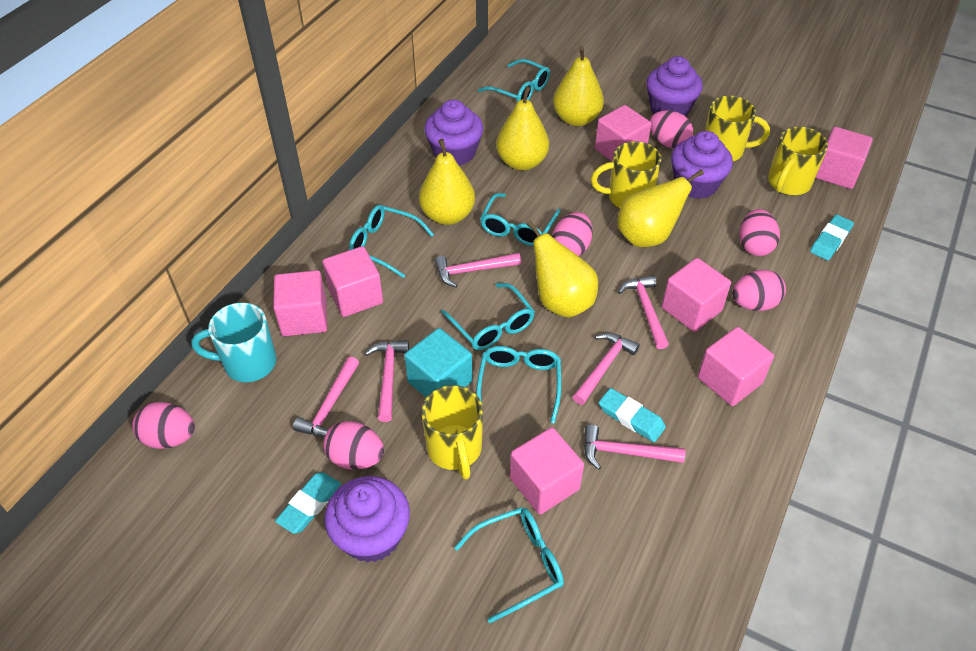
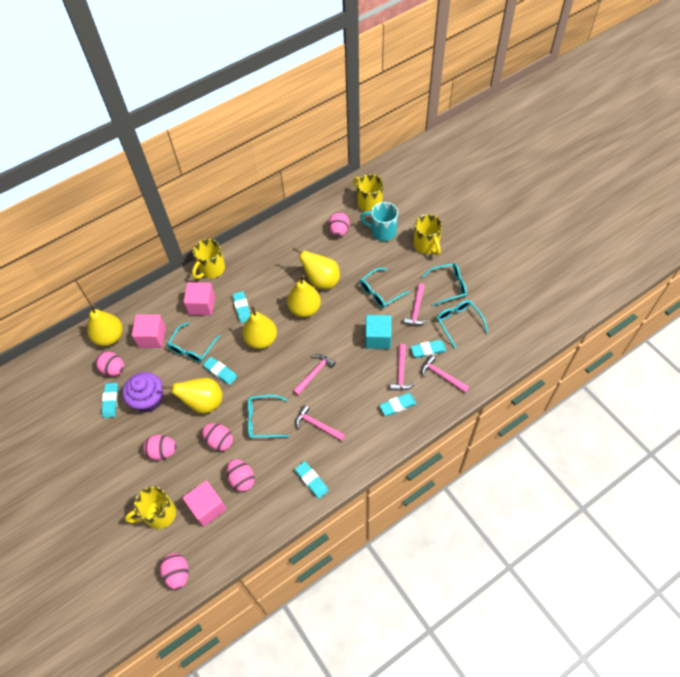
pink cube: 7 -> 3
pink hammer: 6 -> 5
purple cupcake: 4 -> 1
turquoise eraser: 3 -> 6
turquoise glasses: 6 -> 5

